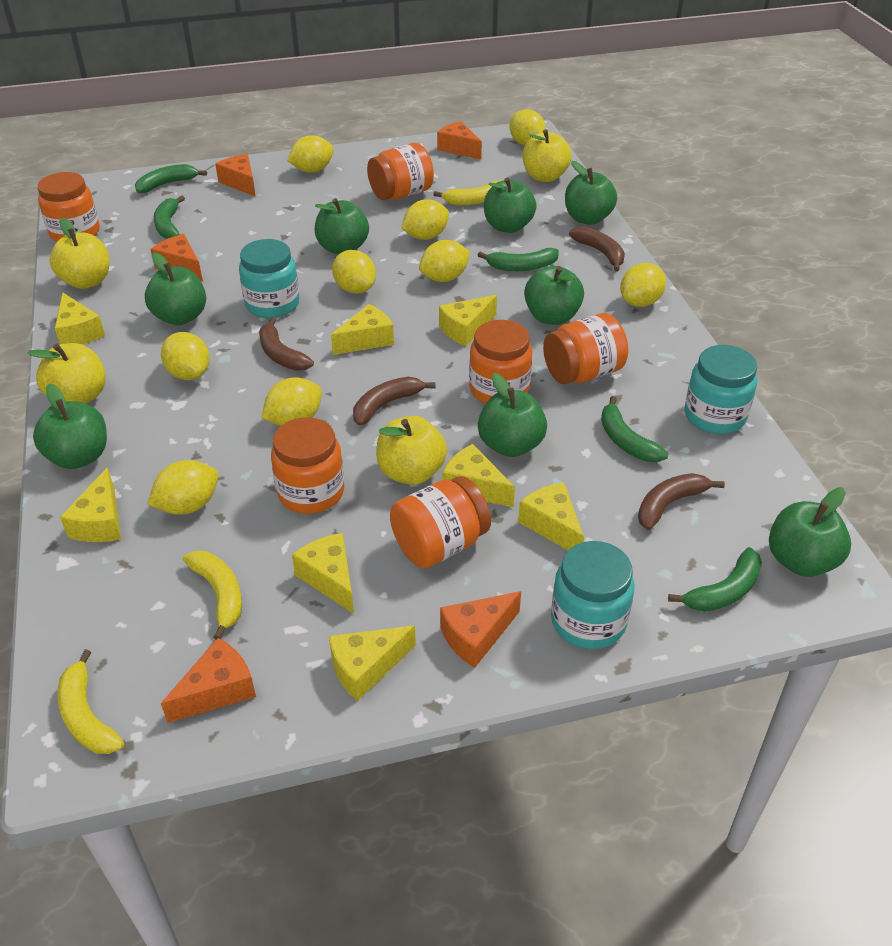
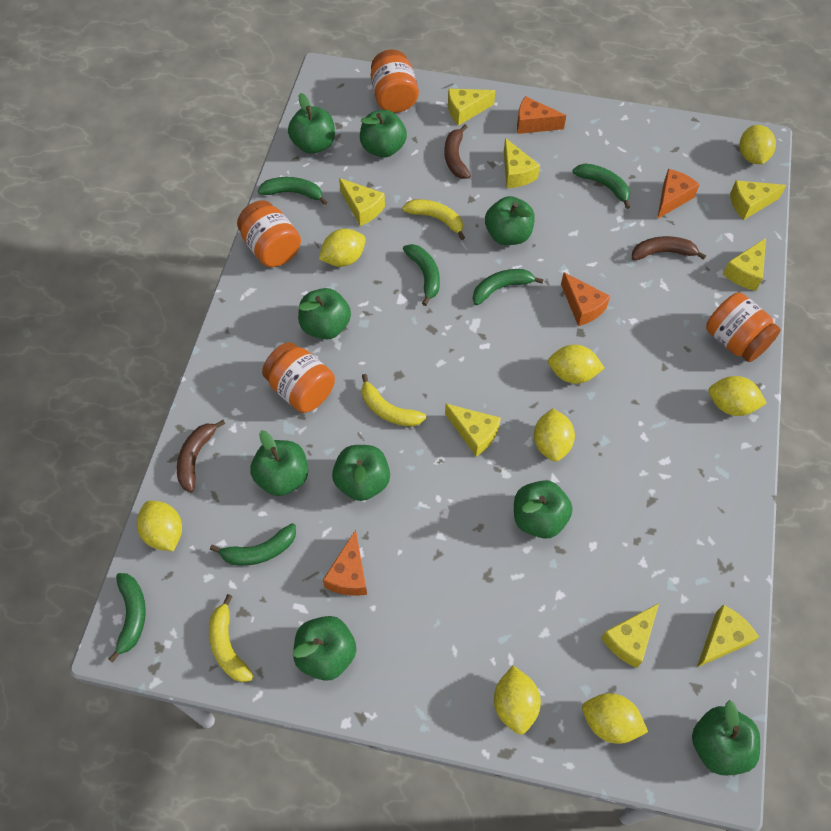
brown banana: 4 -> 3
green apple: 8 -> 9
green banana: 5 -> 6
orange cheese: 5 -> 4
orange jar: 6 -> 4
turquoise jar: 3 -> 0
yellow apple: 4 -> 0
yellow lemon: 9 -> 8

